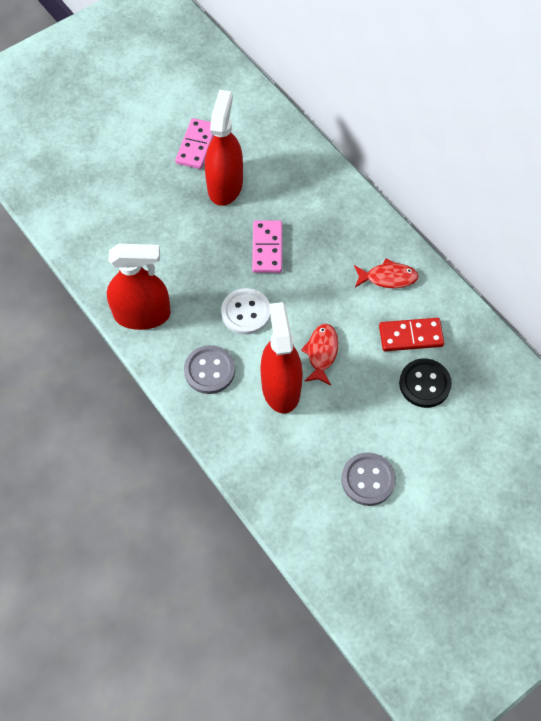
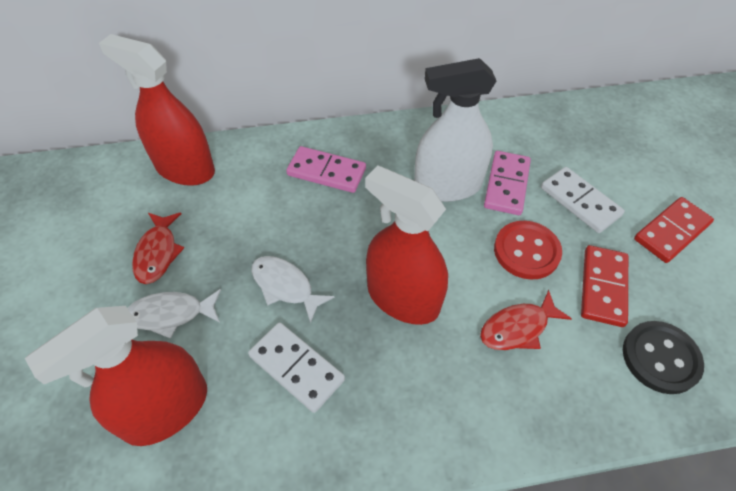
grey button: 2 -> 0
red button: 0 -> 1
red domino: 1 -> 2
white button: 1 -> 0
white domino: 0 -> 2
white fish: 0 -> 2
white spray bottle: 0 -> 1

